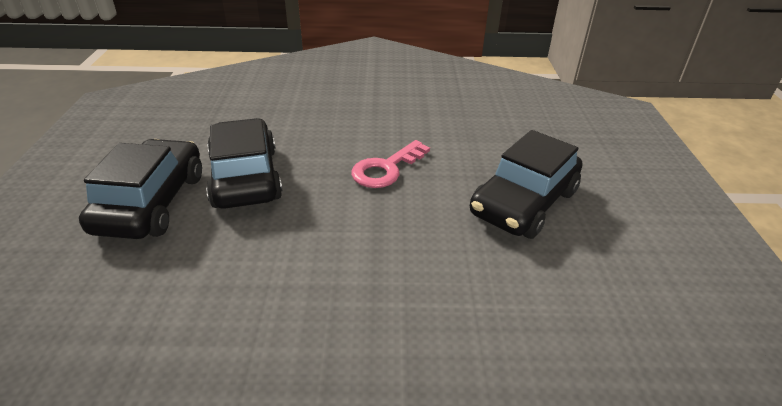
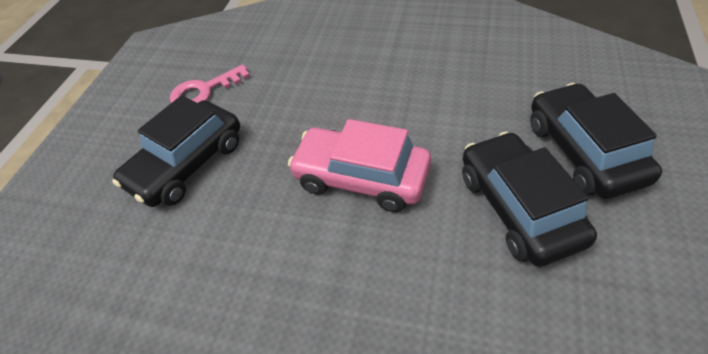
pink car: 0 -> 1

